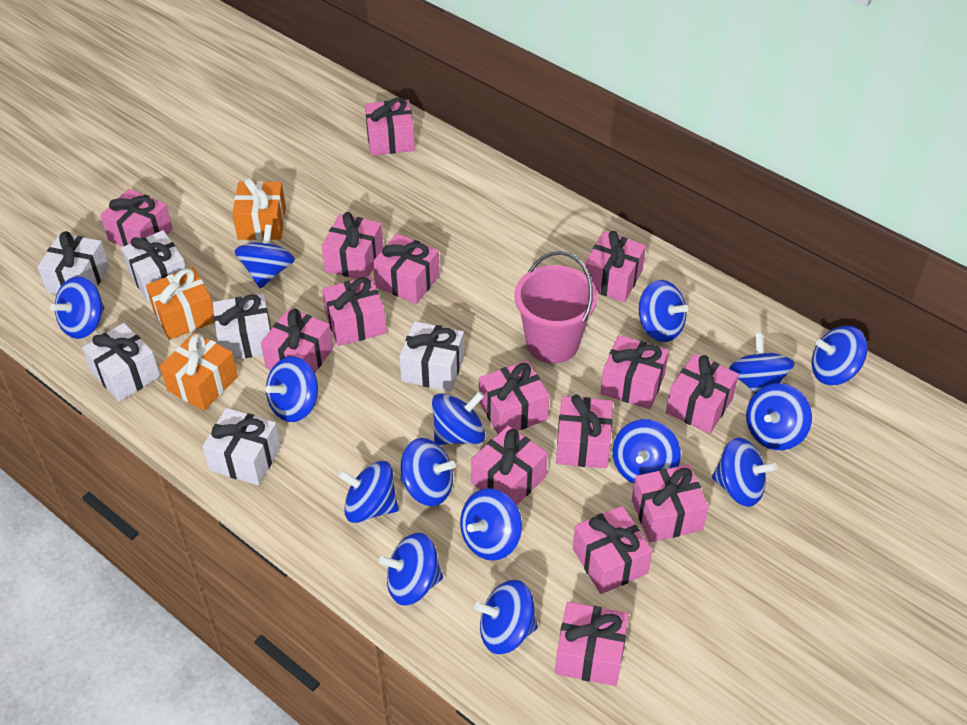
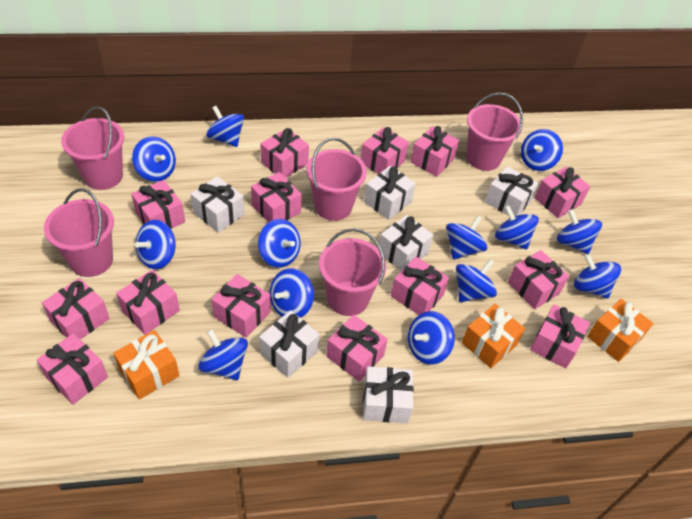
blue spinning top: 15 -> 13
pink bucket: 1 -> 5
pink gift: 15 -> 14

